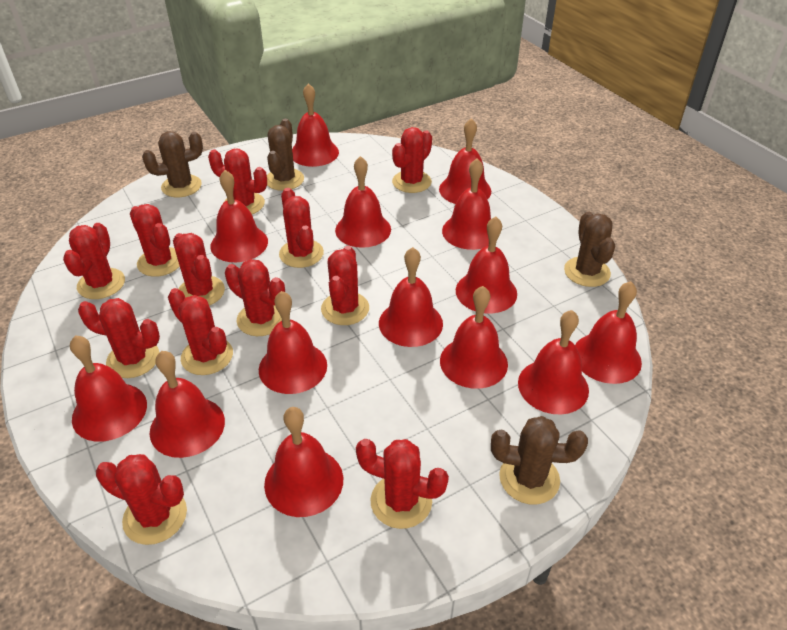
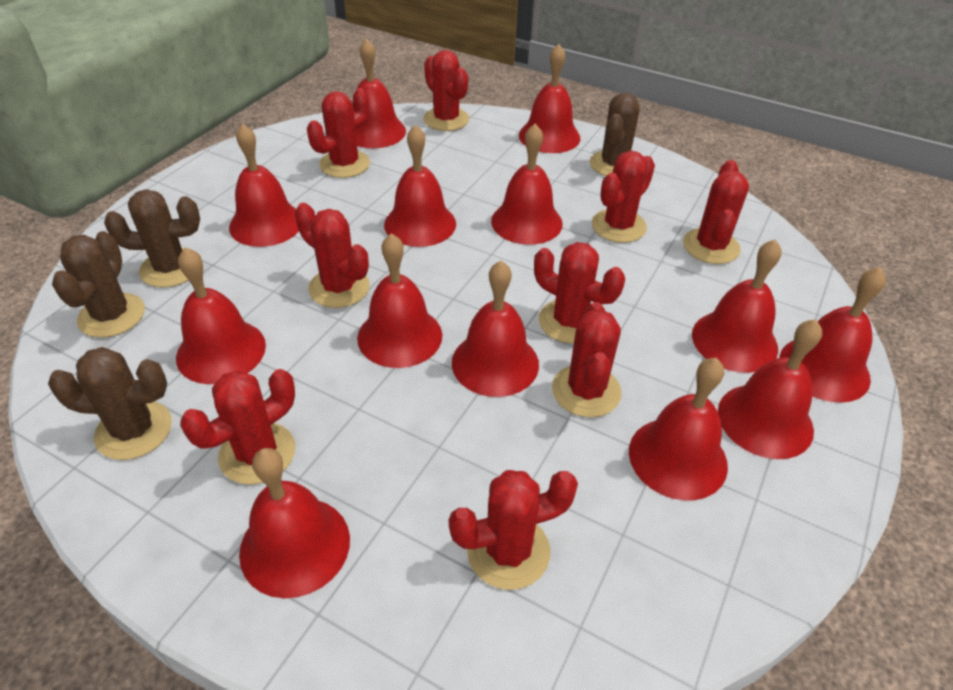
red bell: 14 -> 13
red cactus: 12 -> 9

